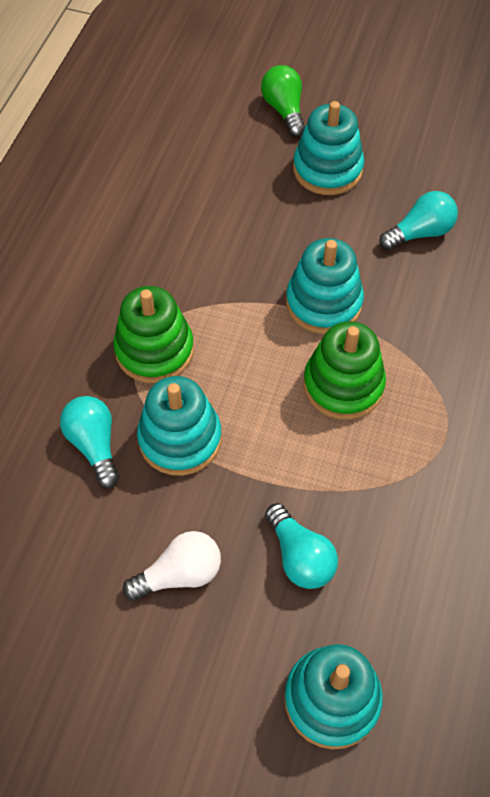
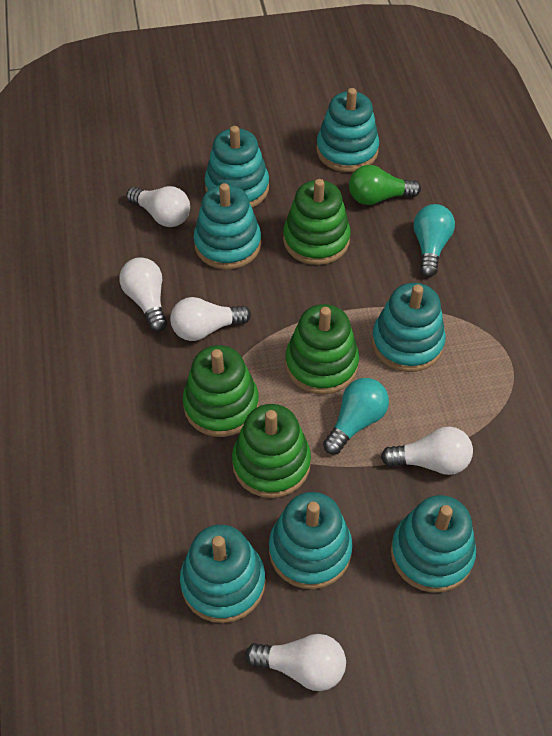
green stacking toy: 2 -> 4
turquoise light bulb: 3 -> 2
turquoise stacking toy: 4 -> 7
white light bulb: 1 -> 5

